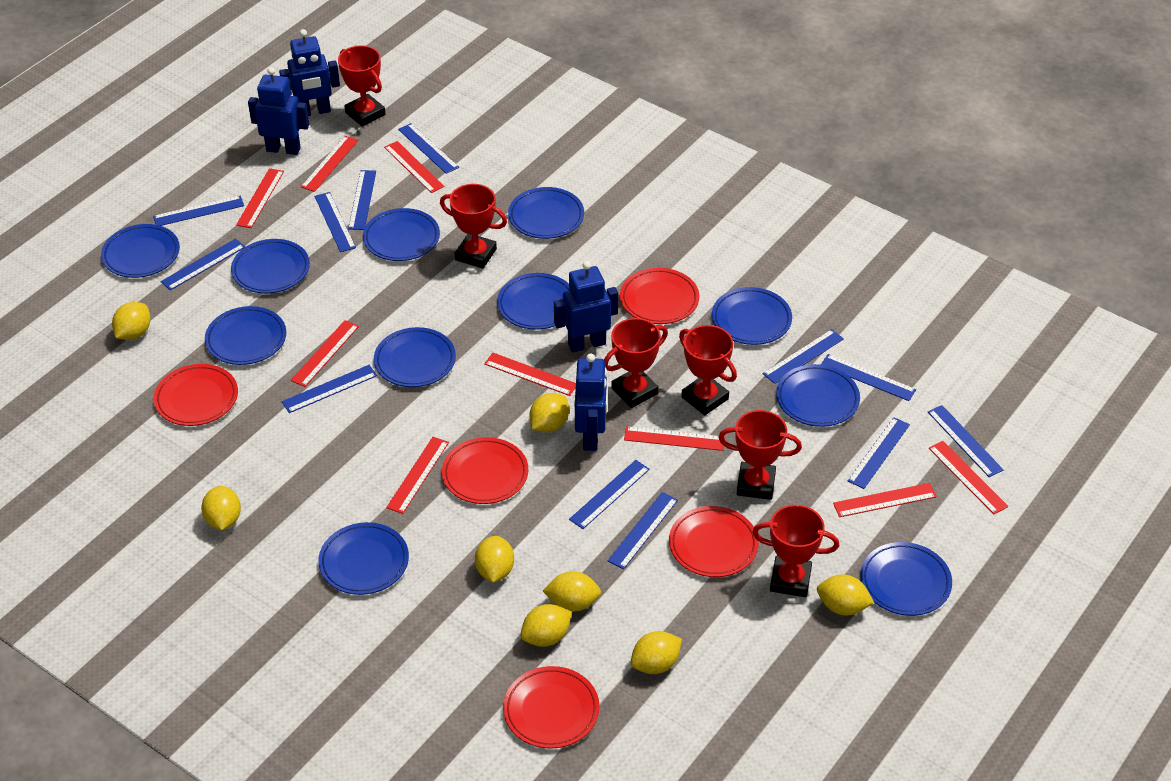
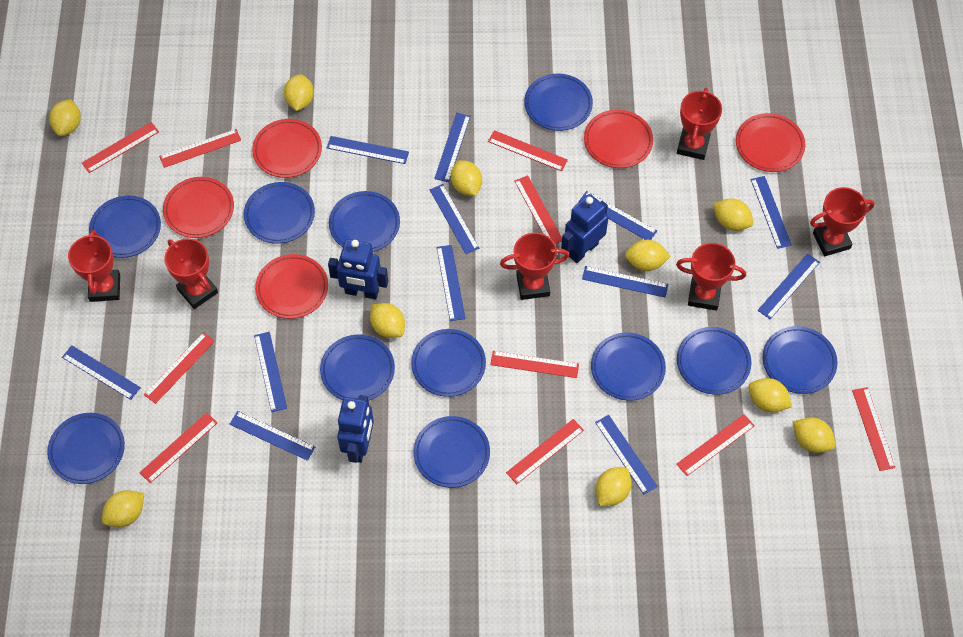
blue robot: 4 -> 3
red ruler: 9 -> 10
yellow lemon: 8 -> 10

